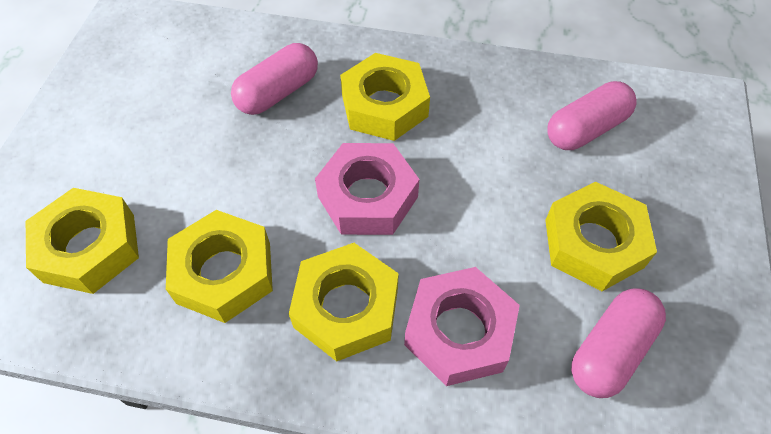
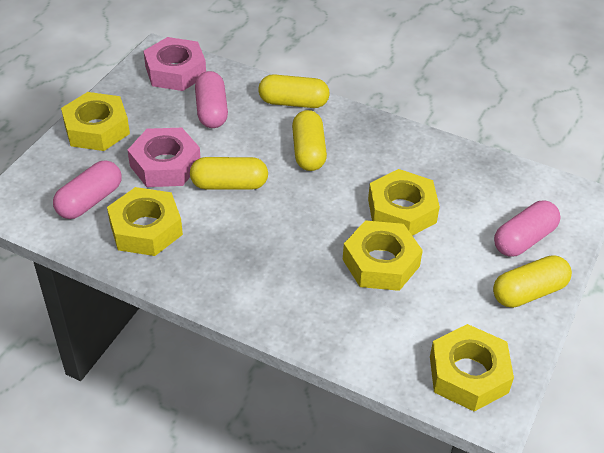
yellow capsule: 0 -> 4

